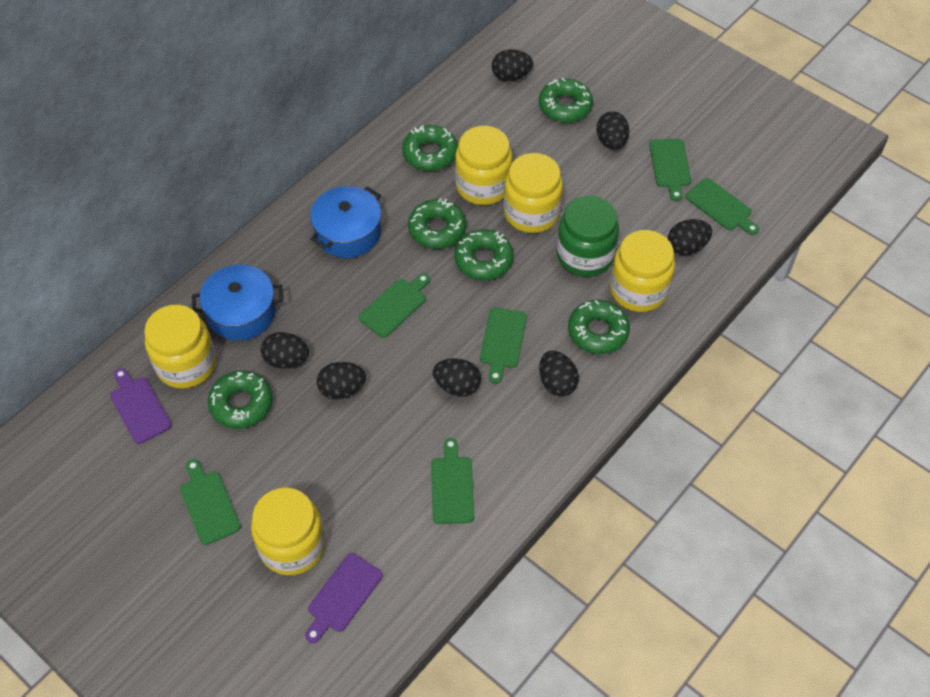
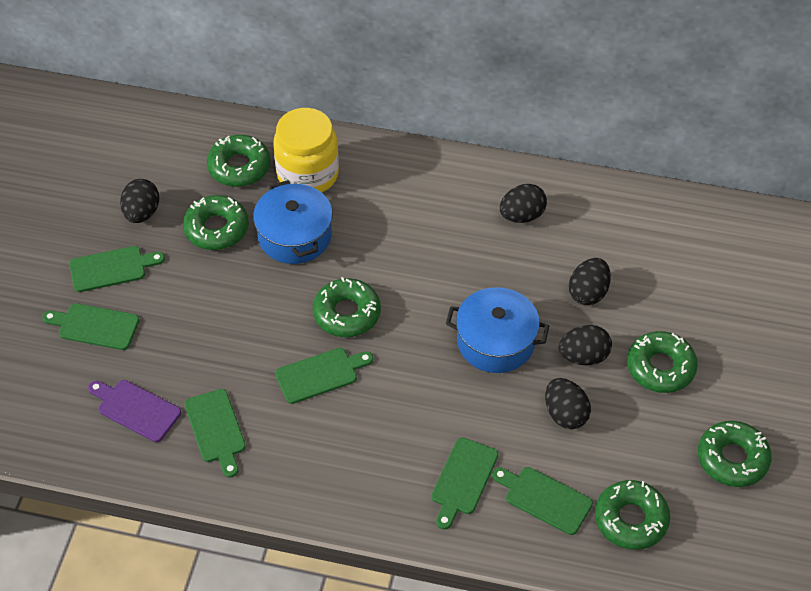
black egg: 7 -> 5
green jar: 1 -> 0
purple cutting board: 2 -> 1
yellow jar: 5 -> 1

